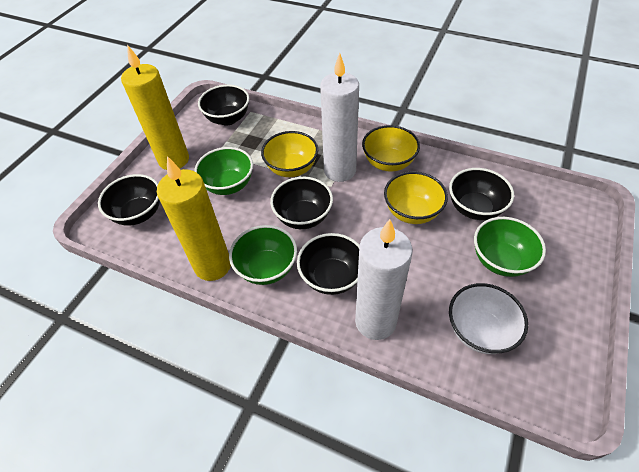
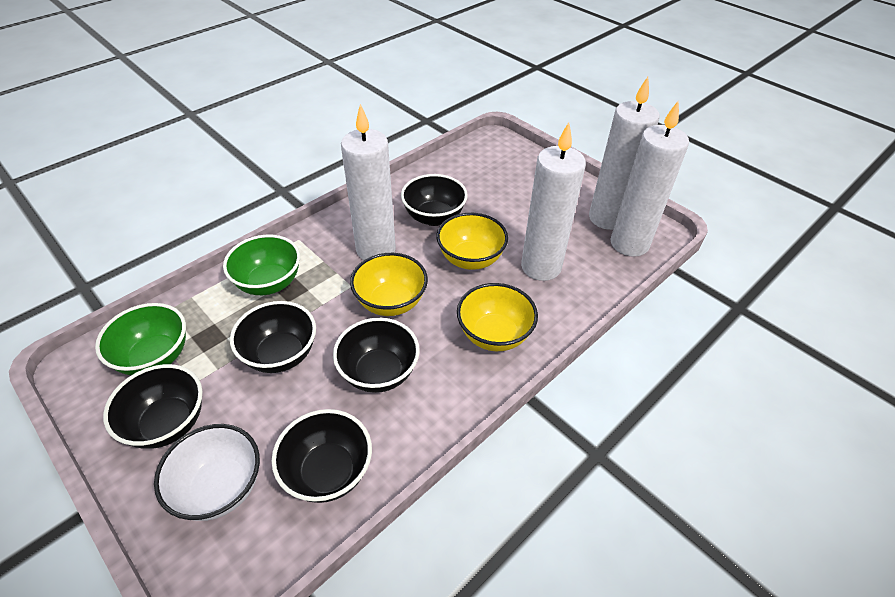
green bowl: 3 -> 2
white candle: 2 -> 4
yellow candle: 2 -> 0

